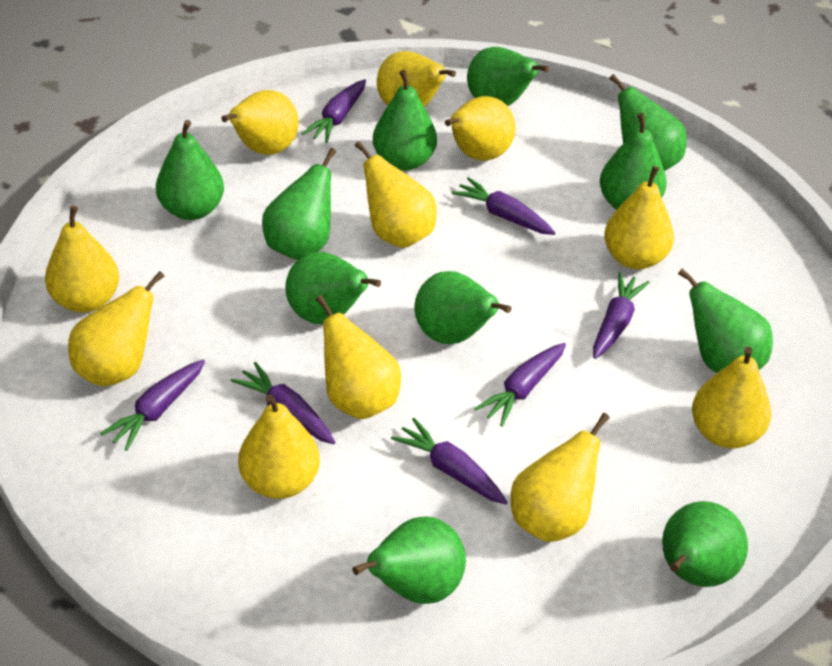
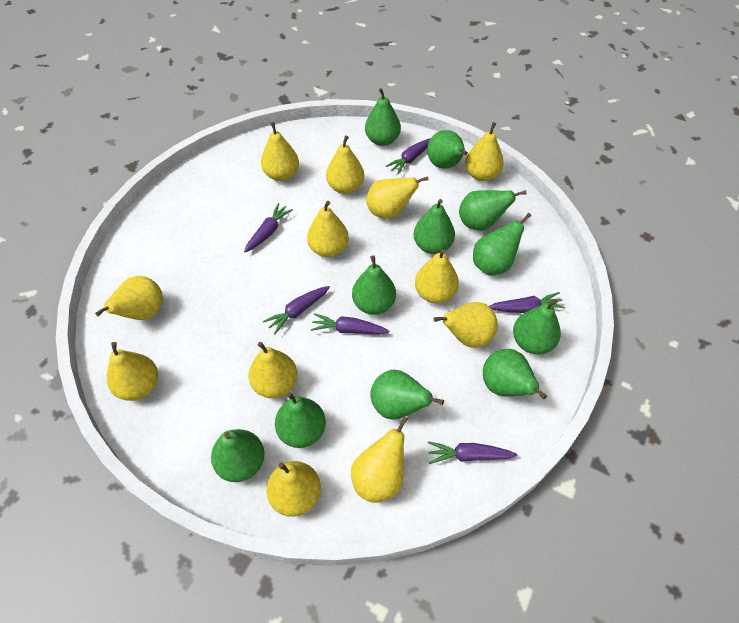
purple carrot: 7 -> 6
yellow pear: 11 -> 12

